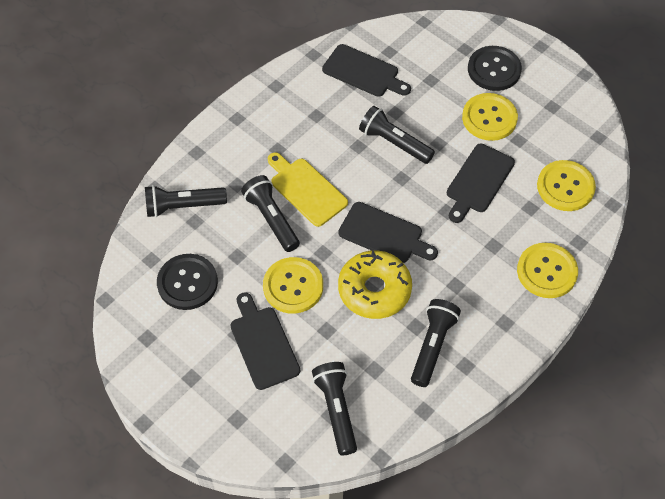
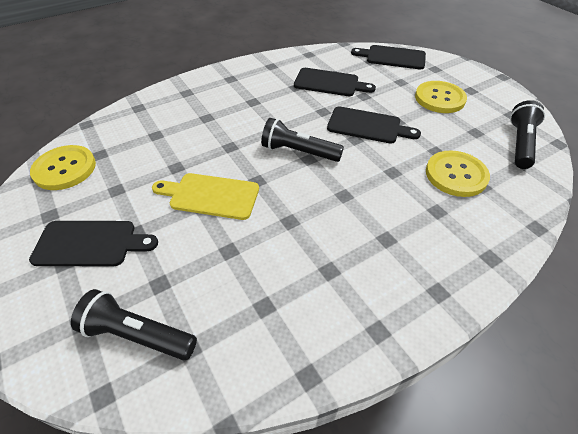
black button: 2 -> 0
black flashlight: 5 -> 3
yellow button: 4 -> 3
yellow donut: 1 -> 0

